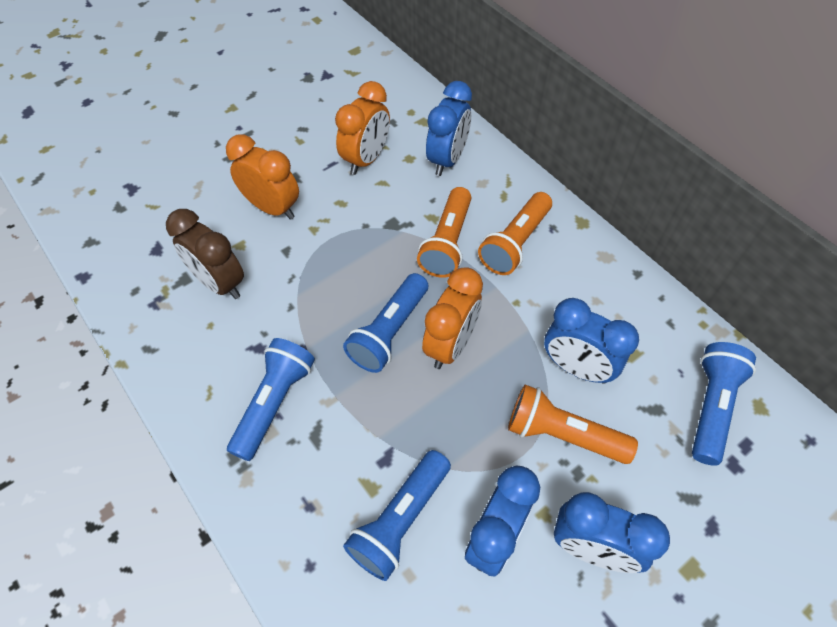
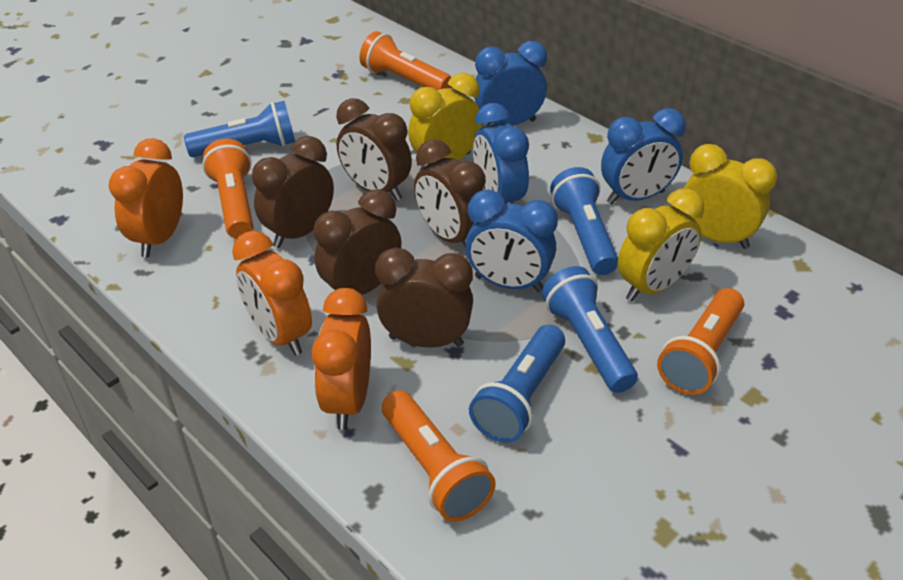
brown clock: 1 -> 5
orange flashlight: 3 -> 4
yellow clock: 0 -> 3

